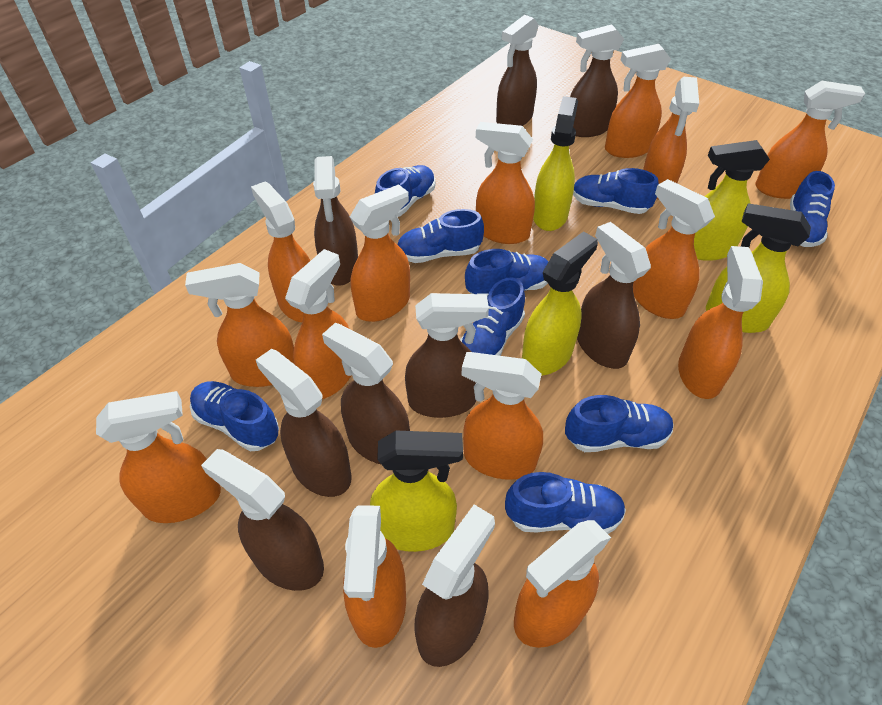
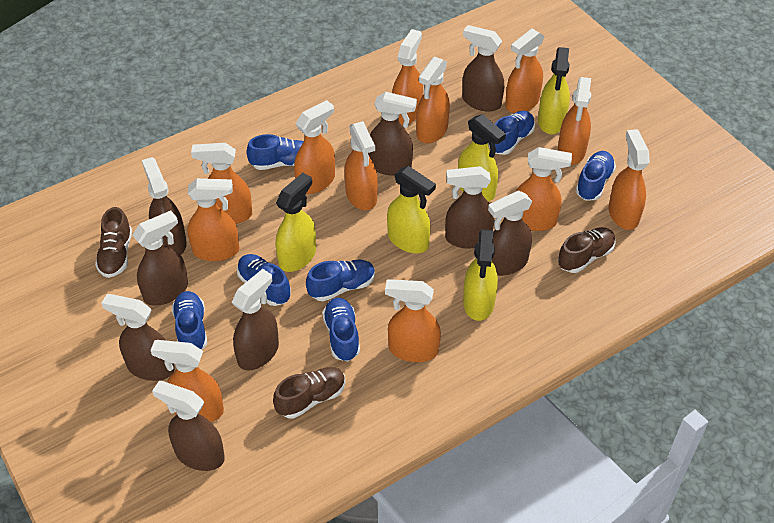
blue shoe: 9 -> 7
brown shoe: 0 -> 3
orange spray bottle: 14 -> 12

